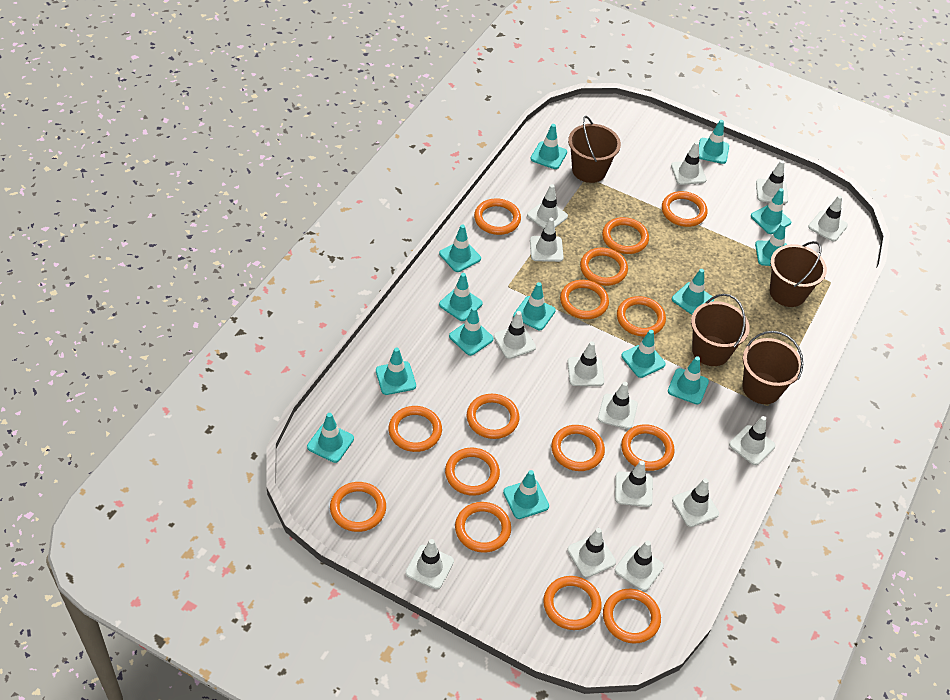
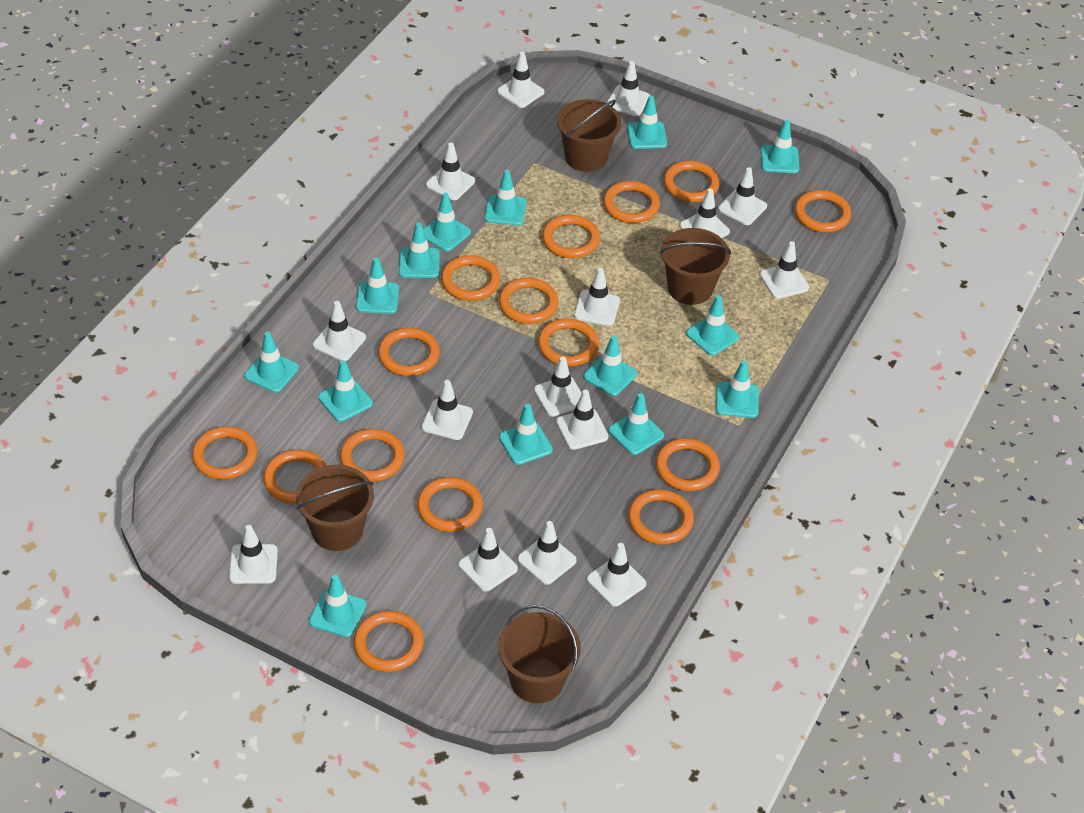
white traffic cone: 14 -> 15

